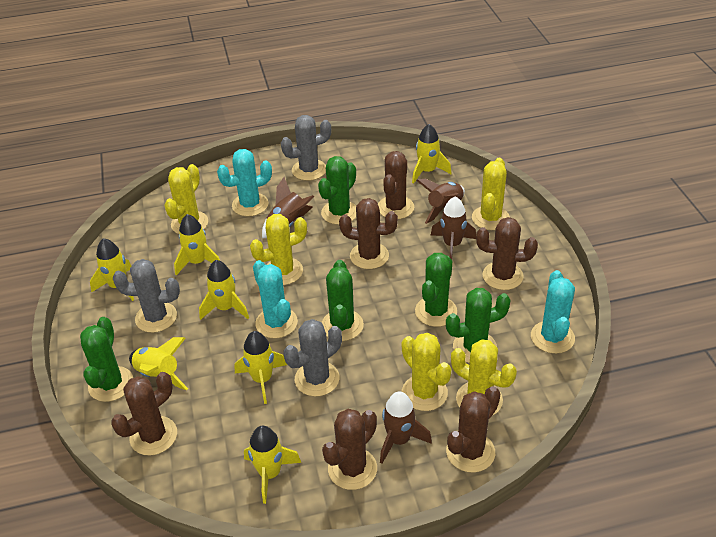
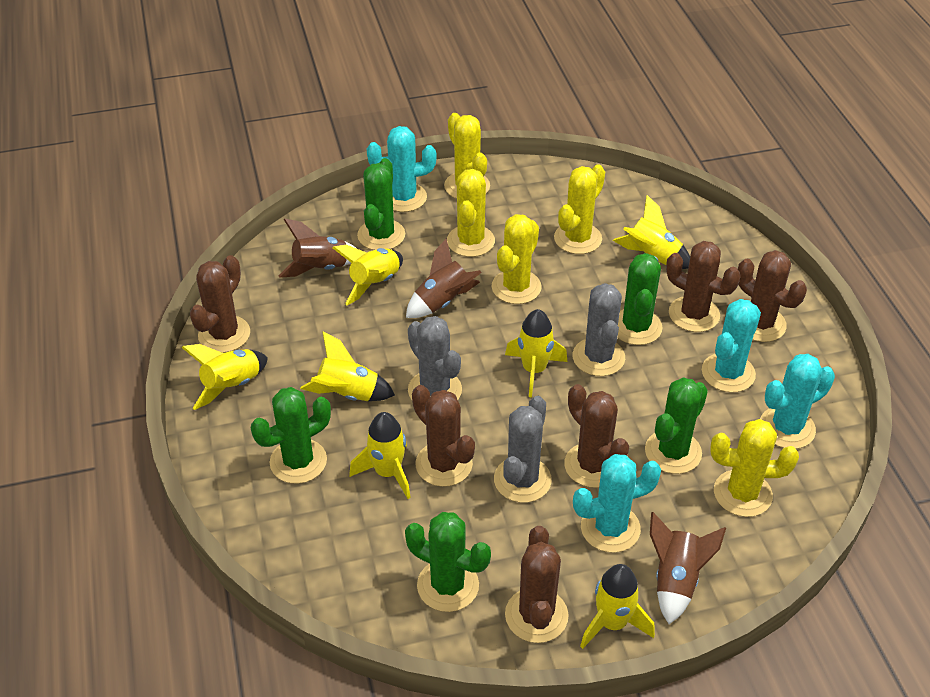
brown rocket: 4 -> 3
turquoise cactus: 3 -> 4

